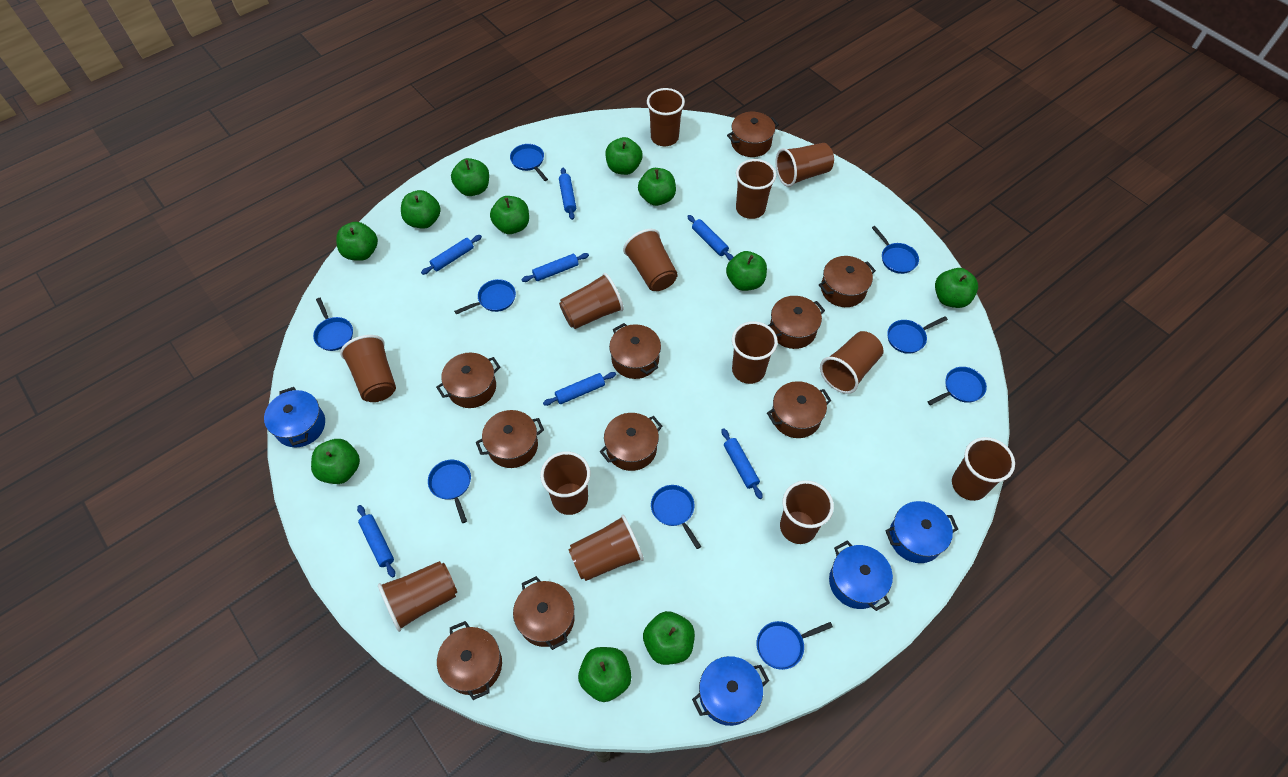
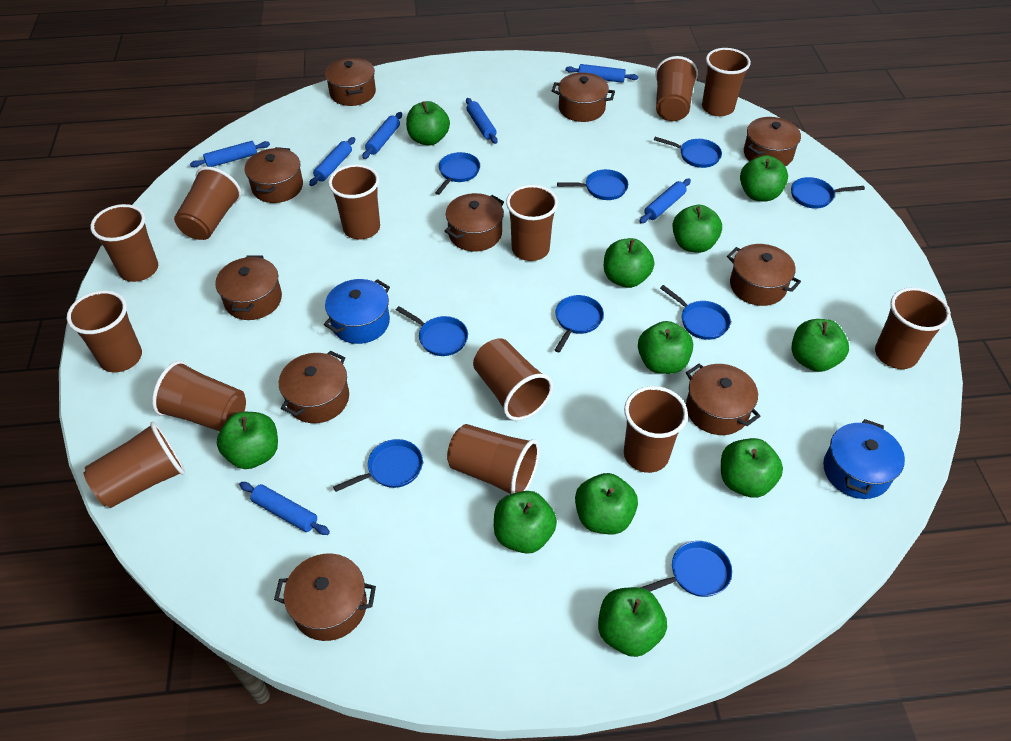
blue pot: 4 -> 2

